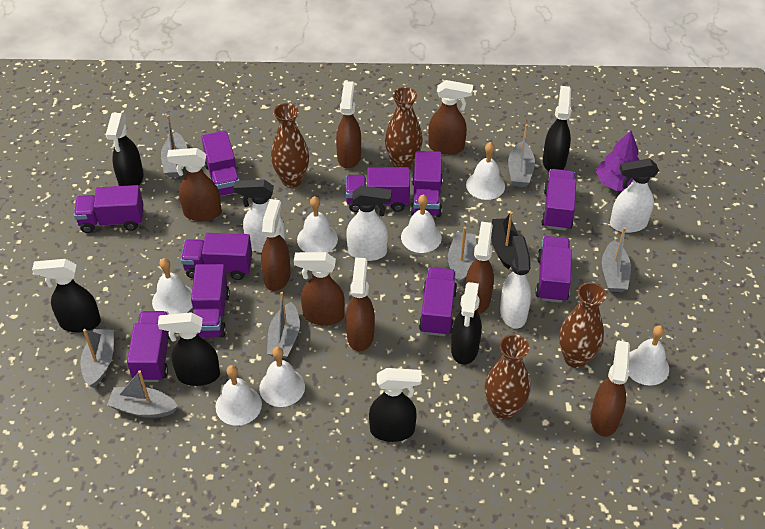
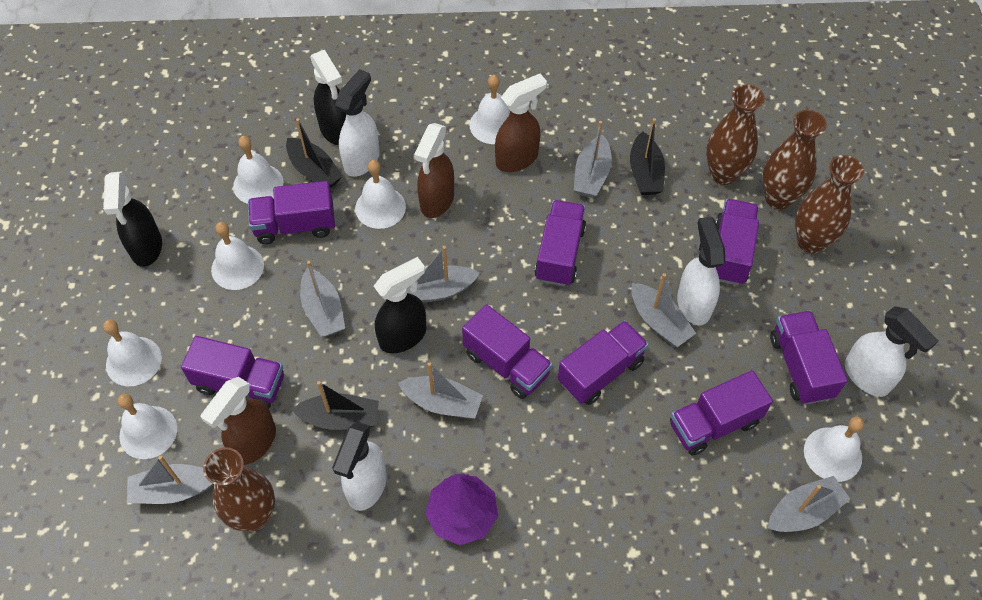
black boat: 1 -> 3
black spray bottle: 6 -> 3
brown spray bottle: 8 -> 3
purple truck: 10 -> 8

